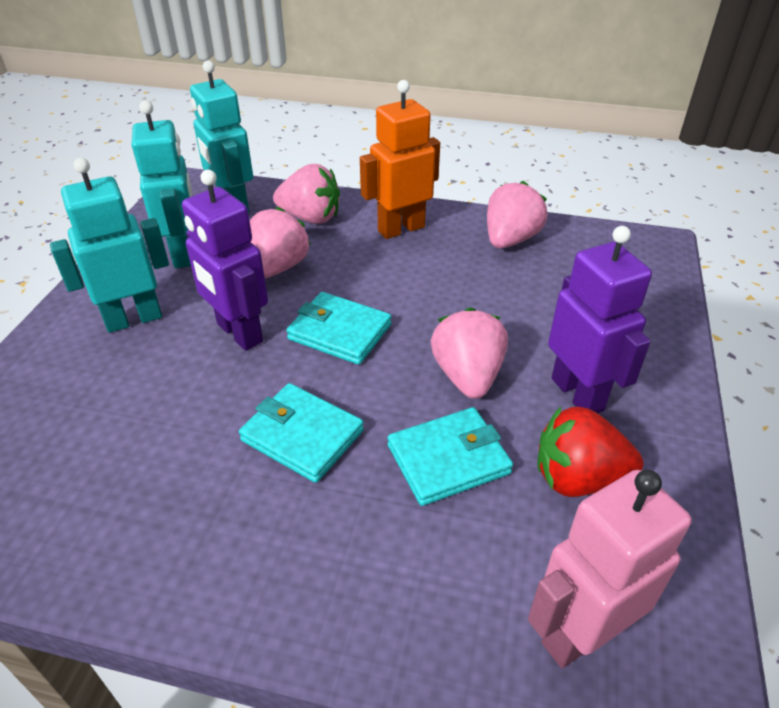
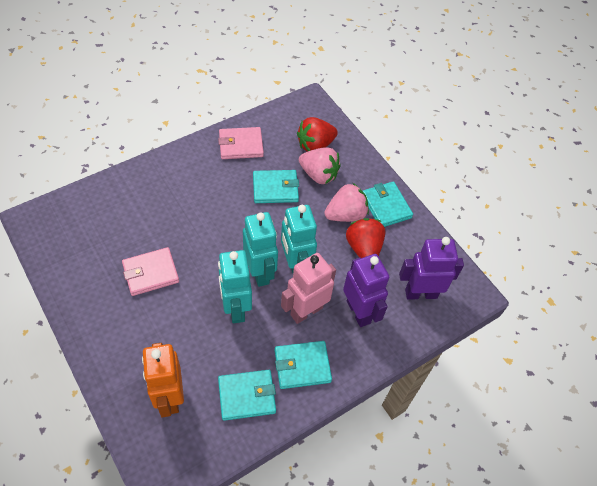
pink strawberry: 4 -> 2
pink wallet: 0 -> 2
red strawberry: 1 -> 2
turquoise wallet: 3 -> 4

